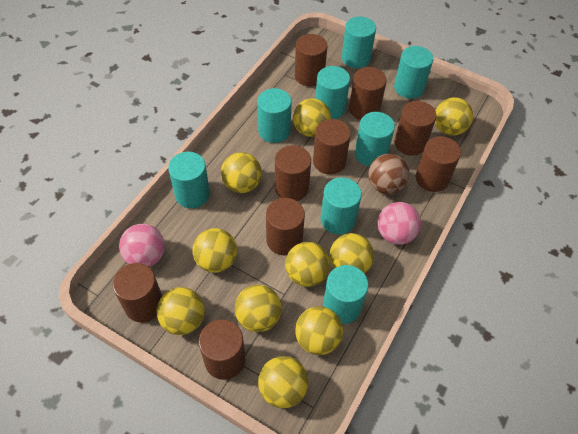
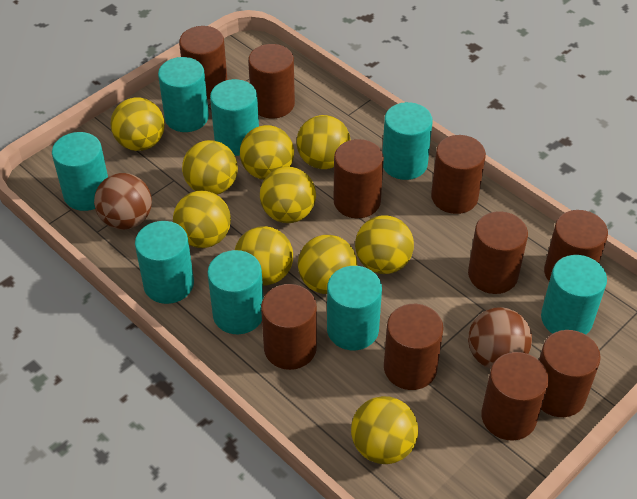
brown ball: 1 -> 2
brown cylinder: 9 -> 10
pink ball: 2 -> 0

